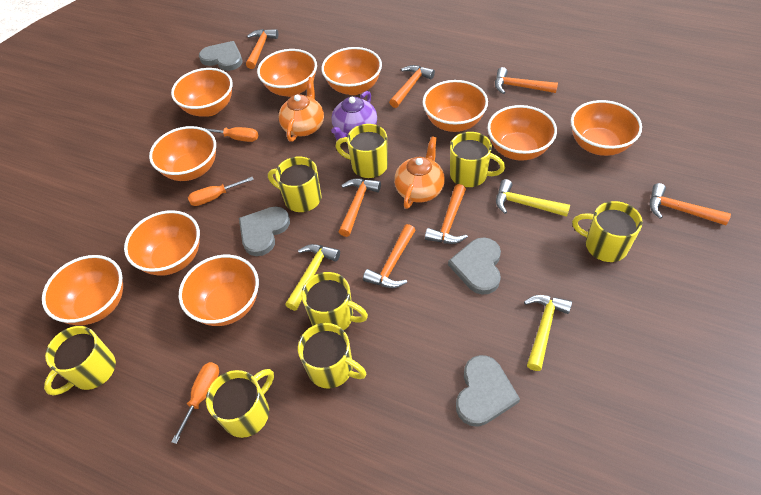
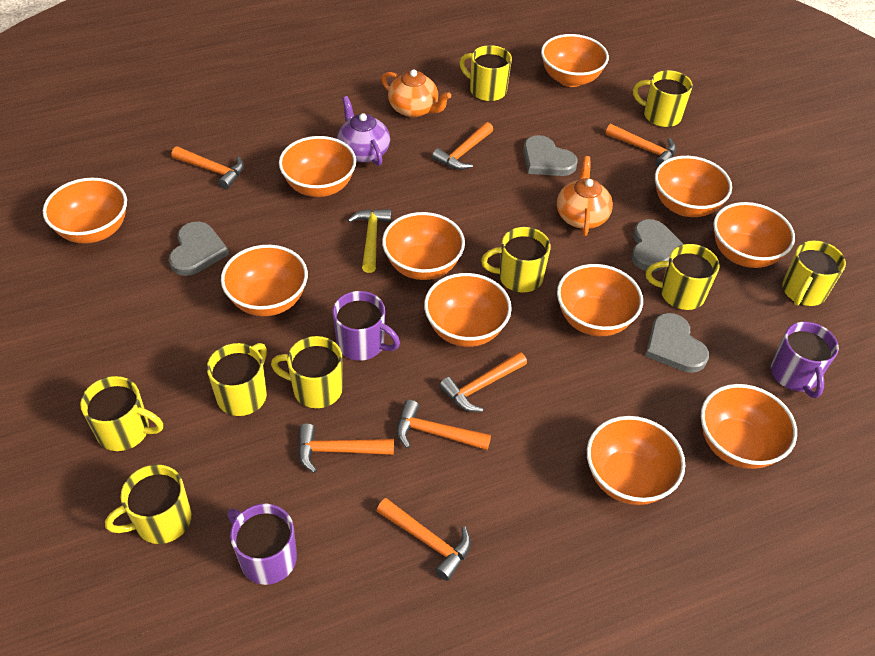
orange bowl: 10 -> 11
orange screwdriver: 3 -> 0
purple mug: 0 -> 3
yellow hammer: 3 -> 1
yellow mug: 8 -> 9

